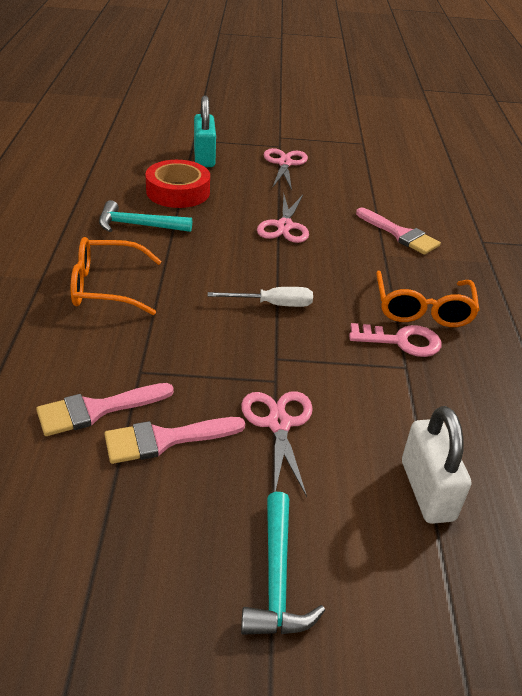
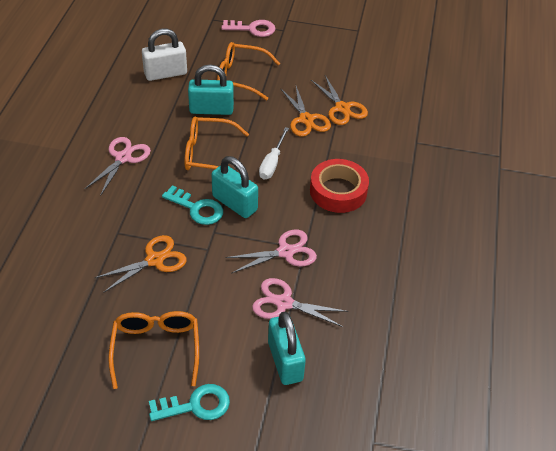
orange glasses: 2 -> 3
orange scissors: 0 -> 3
pink brush: 3 -> 0
turquoise hammer: 2 -> 0
turquoise key: 0 -> 2
turquoise padlock: 1 -> 3

